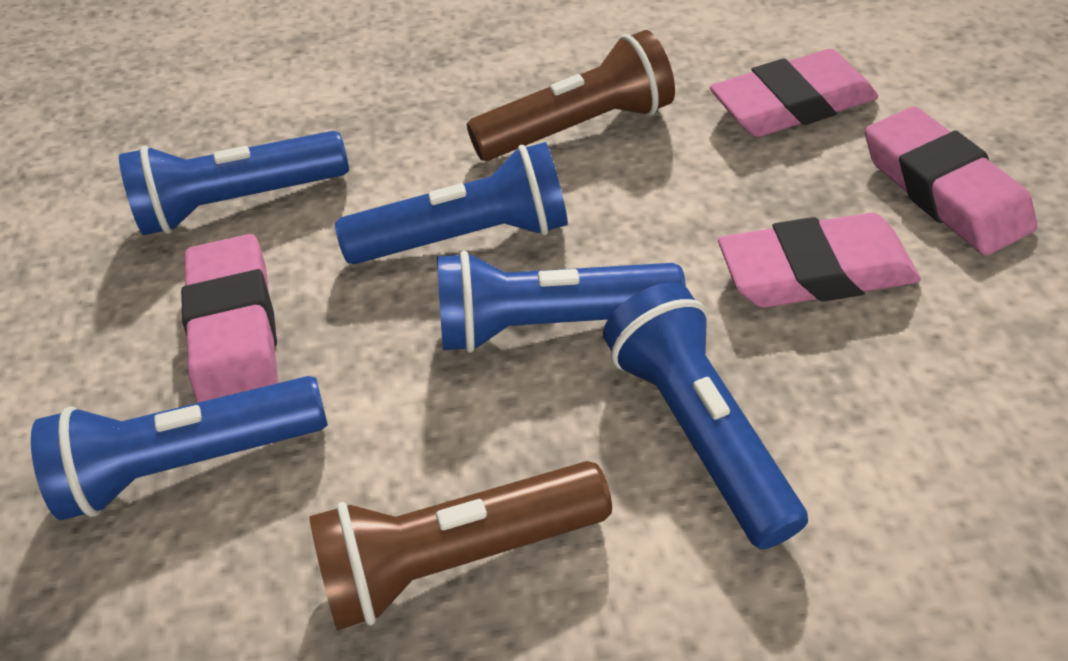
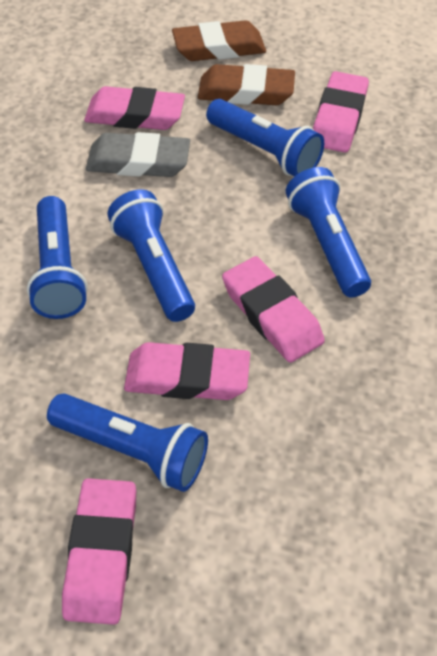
brown eraser: 0 -> 2
brown flashlight: 2 -> 0
grey eraser: 0 -> 1
pink eraser: 4 -> 5

